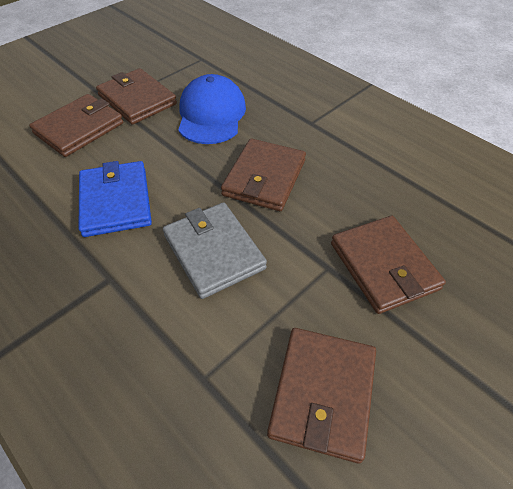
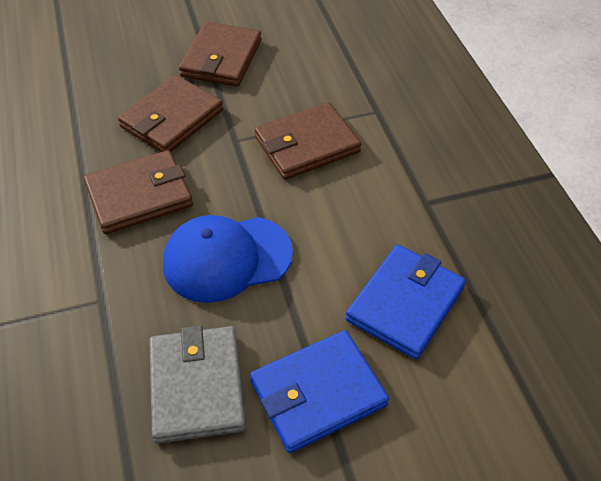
blue wallet: 1 -> 2
brown wallet: 5 -> 4

